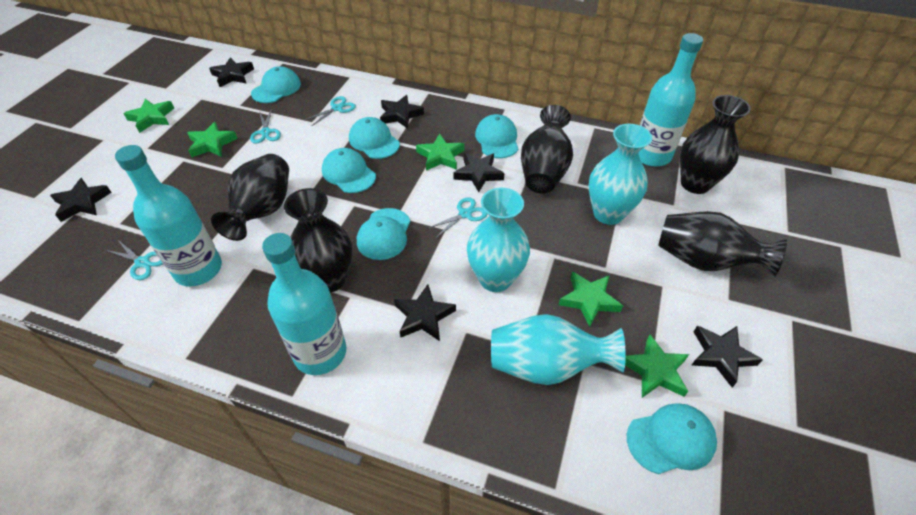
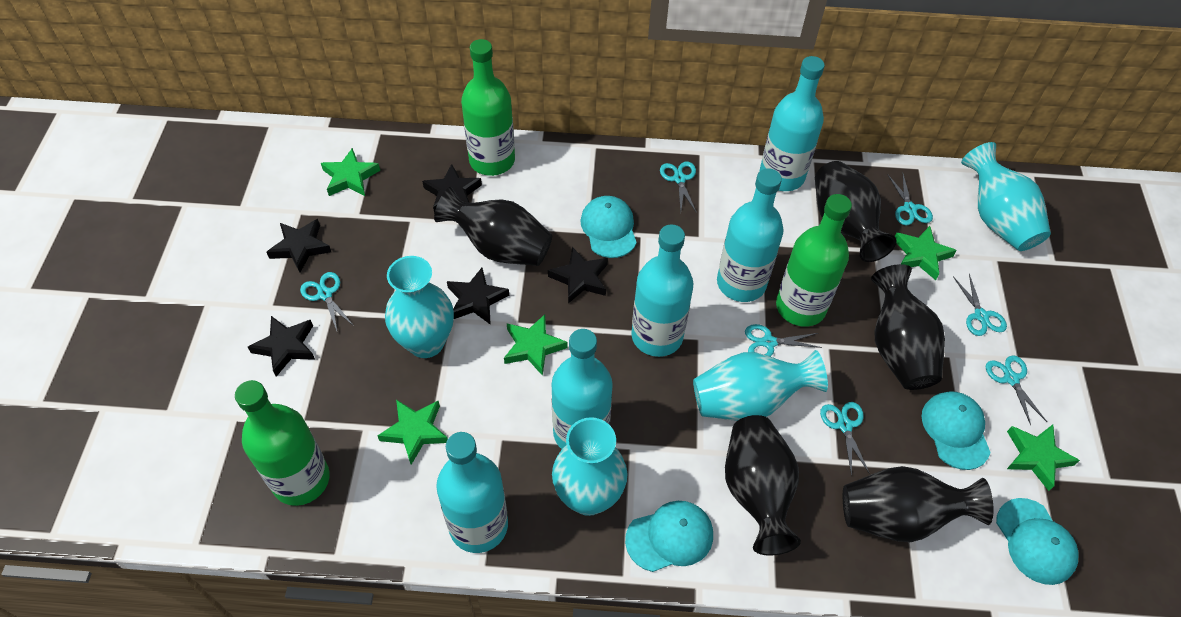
black star: 6 -> 5
green bottle: 0 -> 3
turquoise bottle: 3 -> 5
turquoise cap: 6 -> 4
turquoise scissors: 4 -> 7
turquoise vase: 3 -> 4

